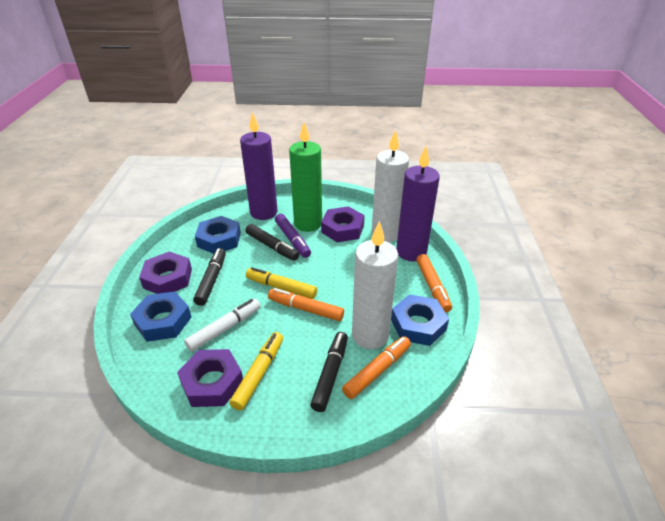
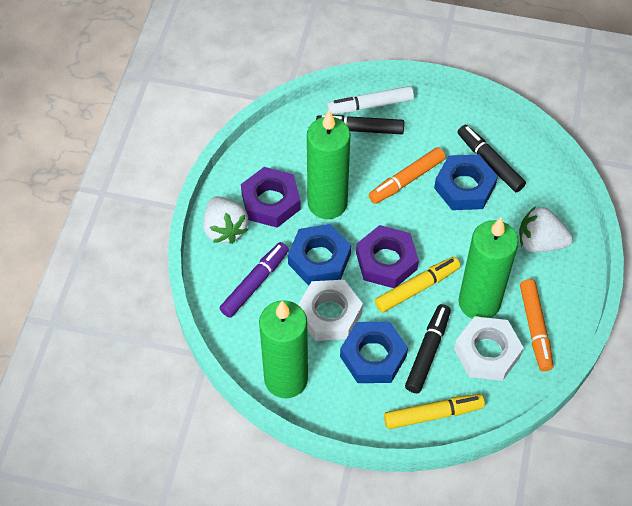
green candle: 1 -> 3
orange marker: 3 -> 2
purple candle: 2 -> 0
purple nut: 3 -> 2
white candle: 2 -> 0
white nut: 0 -> 2
white strawberry: 0 -> 2

